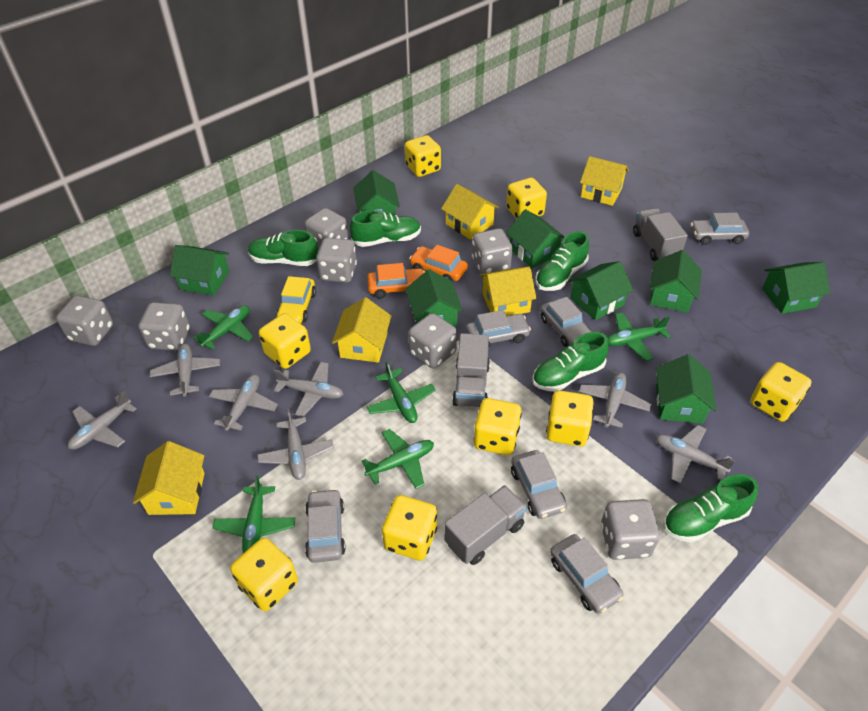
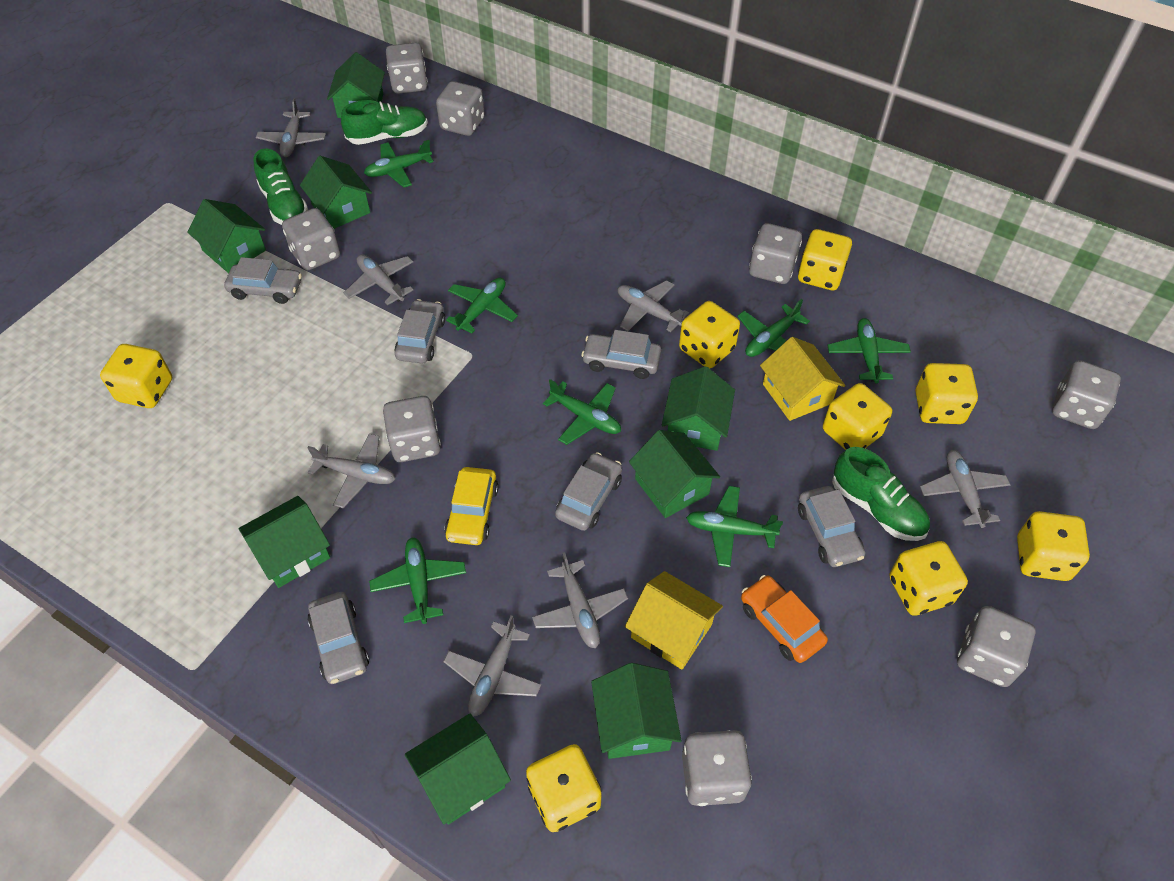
green plane: 5 -> 7
green shoe: 5 -> 3
grey dice: 7 -> 8
grey truck: 3 -> 0
orange car: 2 -> 1
yellow house: 5 -> 2

